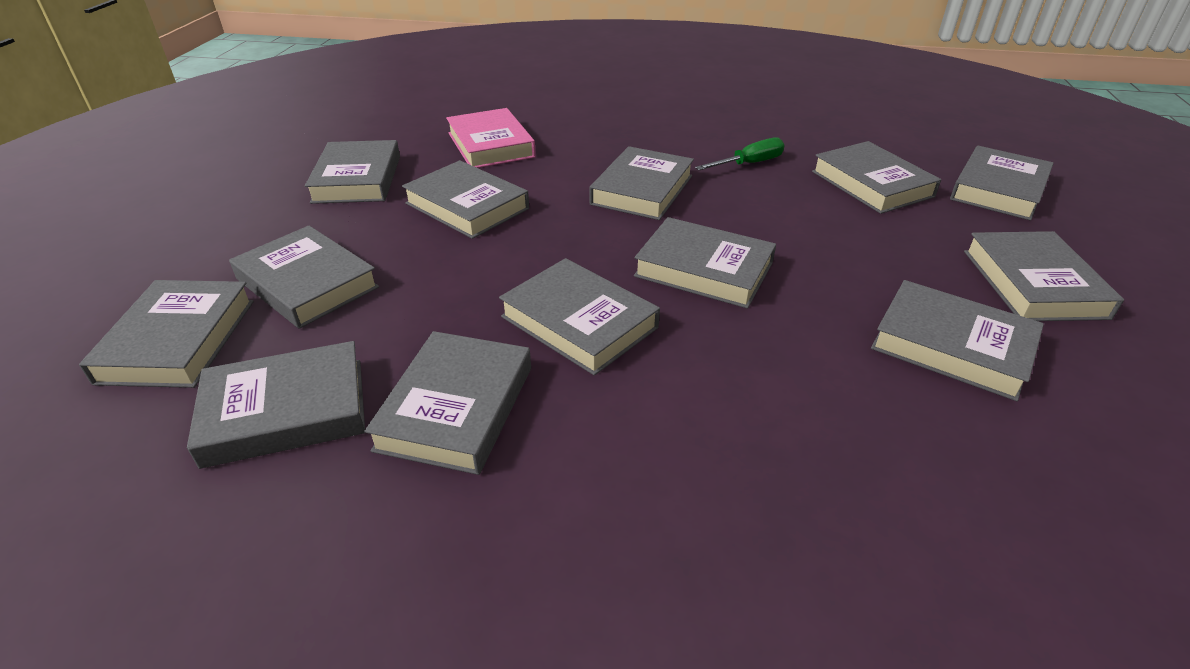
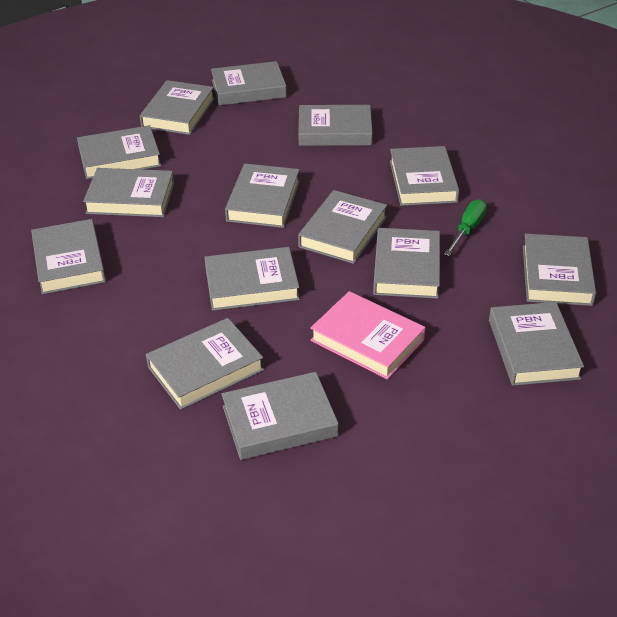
grey book: 13 -> 15

